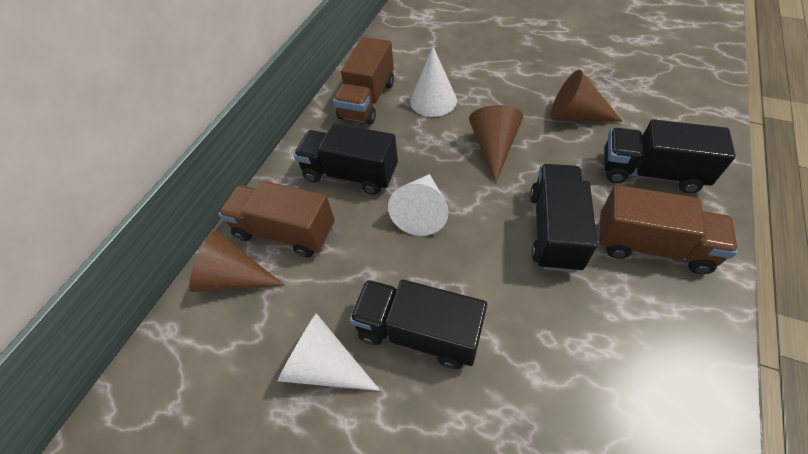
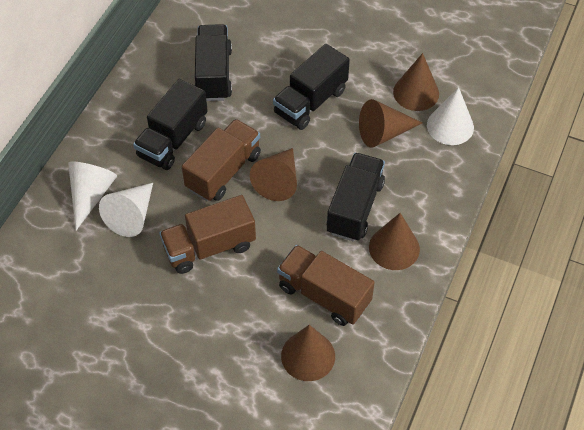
brown cone: 3 -> 5

